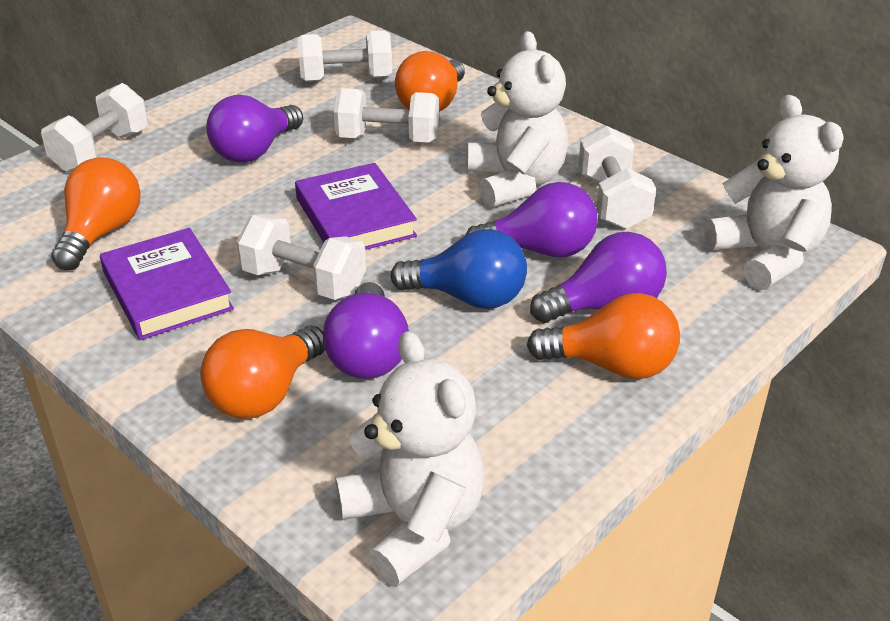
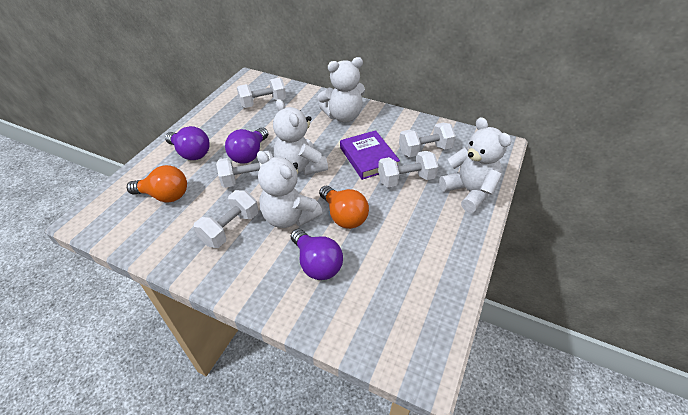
blue light bulb: 1 -> 0
orange light bulb: 4 -> 2
purple book: 2 -> 1
purple light bulb: 4 -> 3
white teddy bear: 3 -> 4

